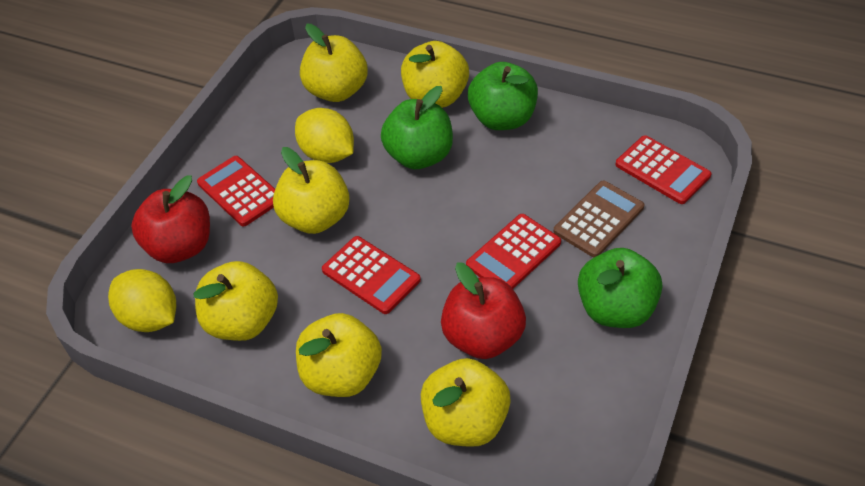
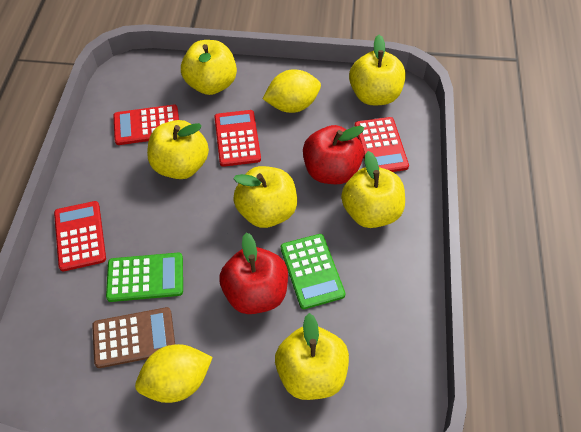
green apple: 3 -> 0
green calculator: 0 -> 2

